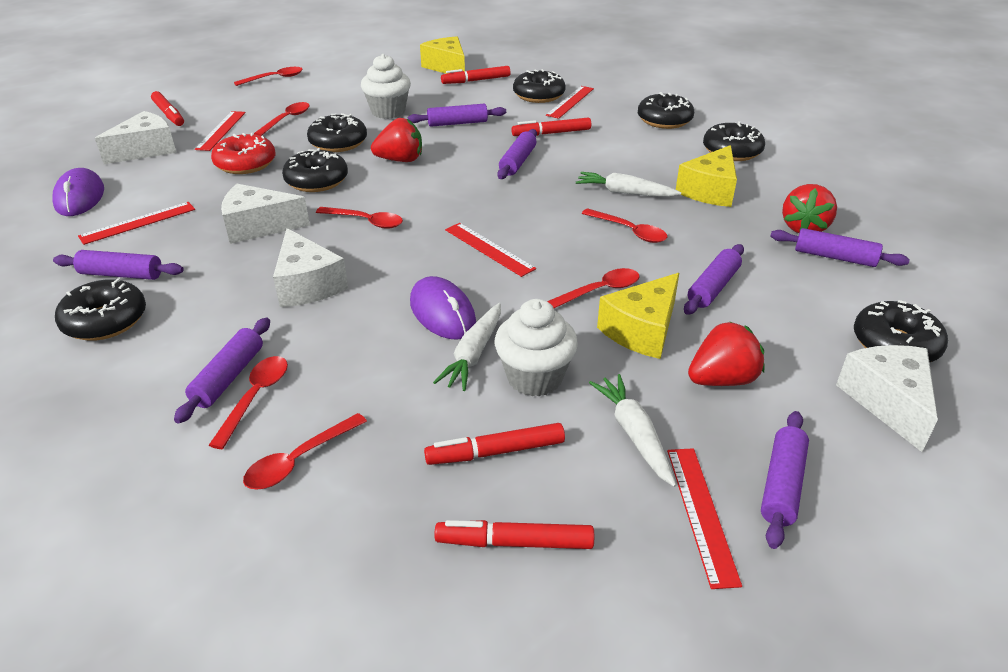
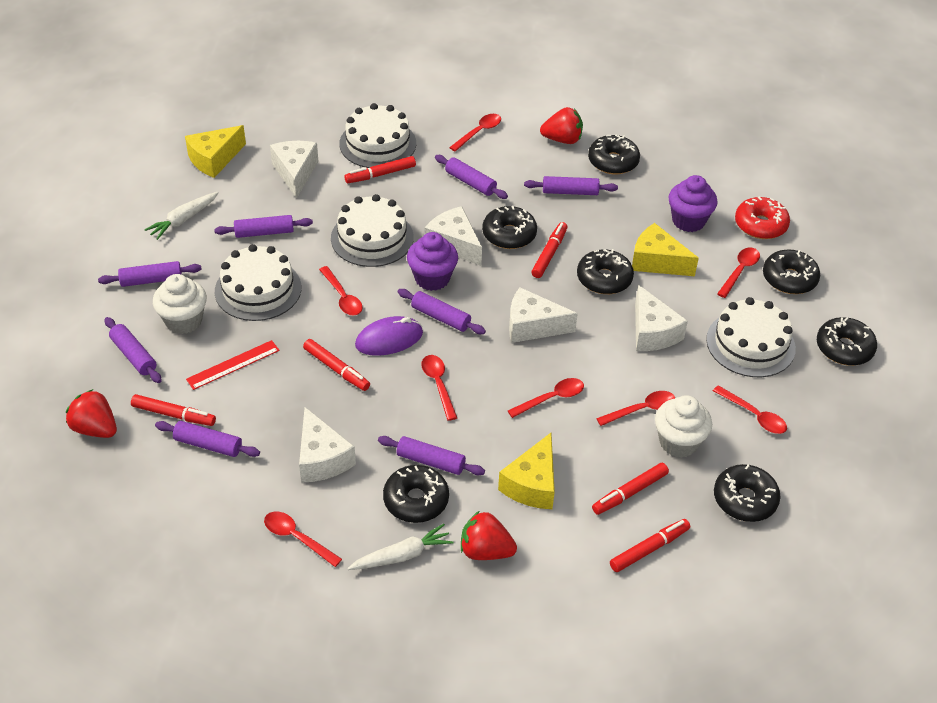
purple cupcake: 0 -> 2
purple mouse: 2 -> 1
purple rolling pin: 7 -> 8
red marker: 5 -> 6
red ruler: 5 -> 1
red spoon: 7 -> 8
white cake: 0 -> 4
white carrot: 3 -> 2
white cheese: 4 -> 5

